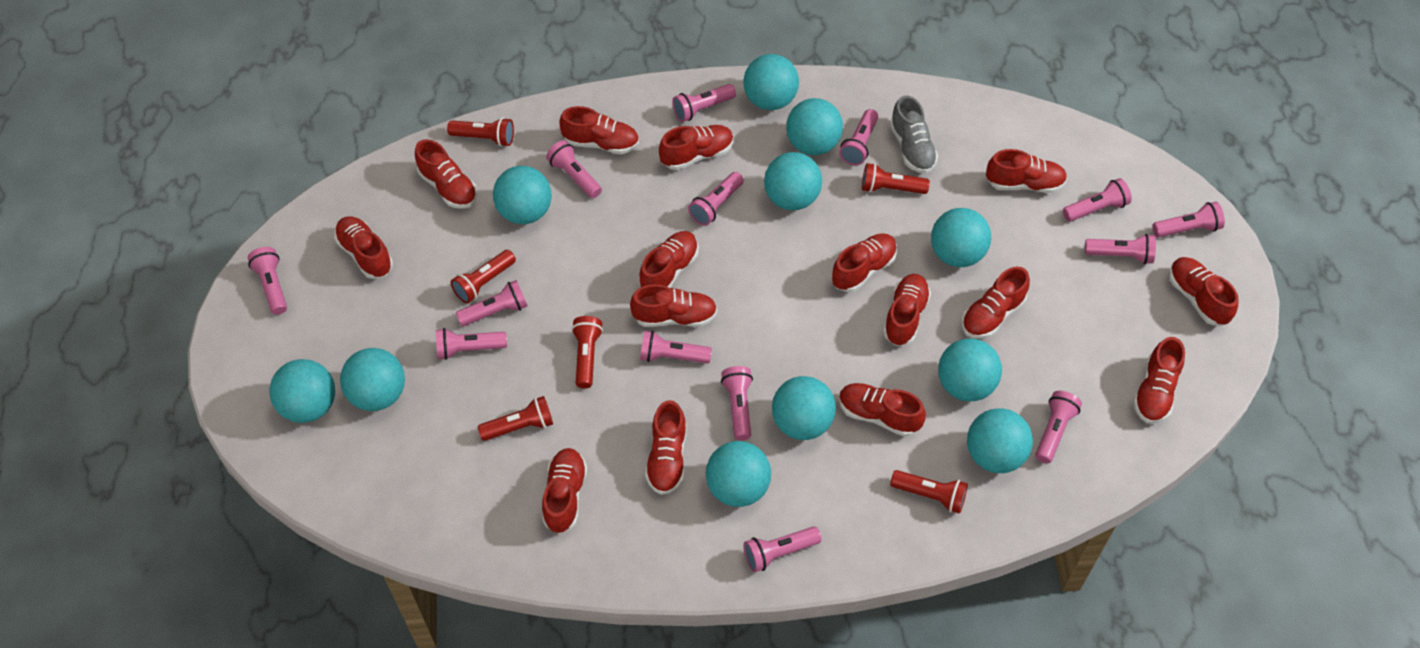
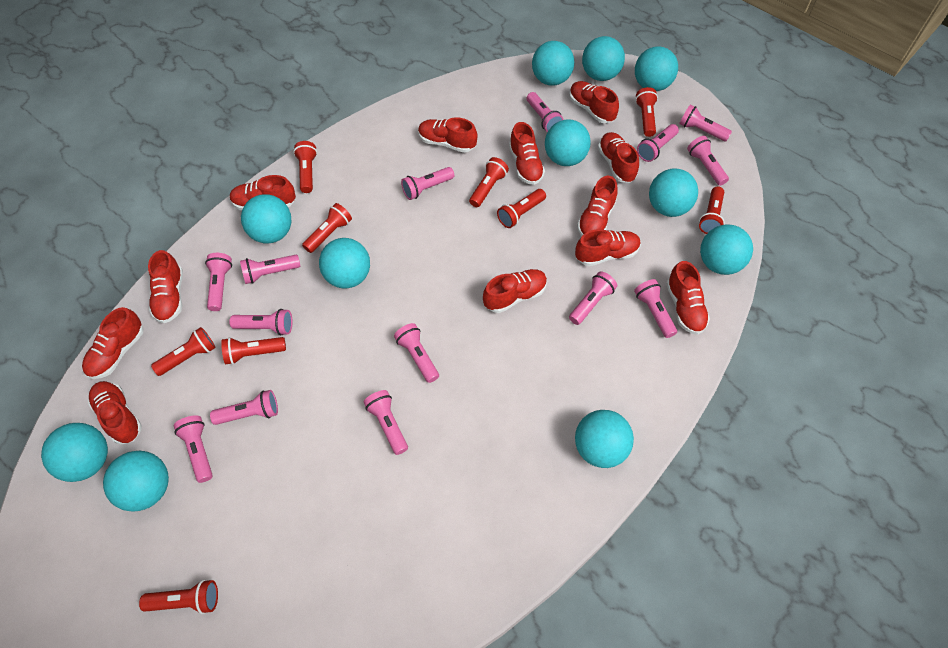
grey shoe: 1 -> 0
red flashlight: 6 -> 9
red shoe: 15 -> 12

